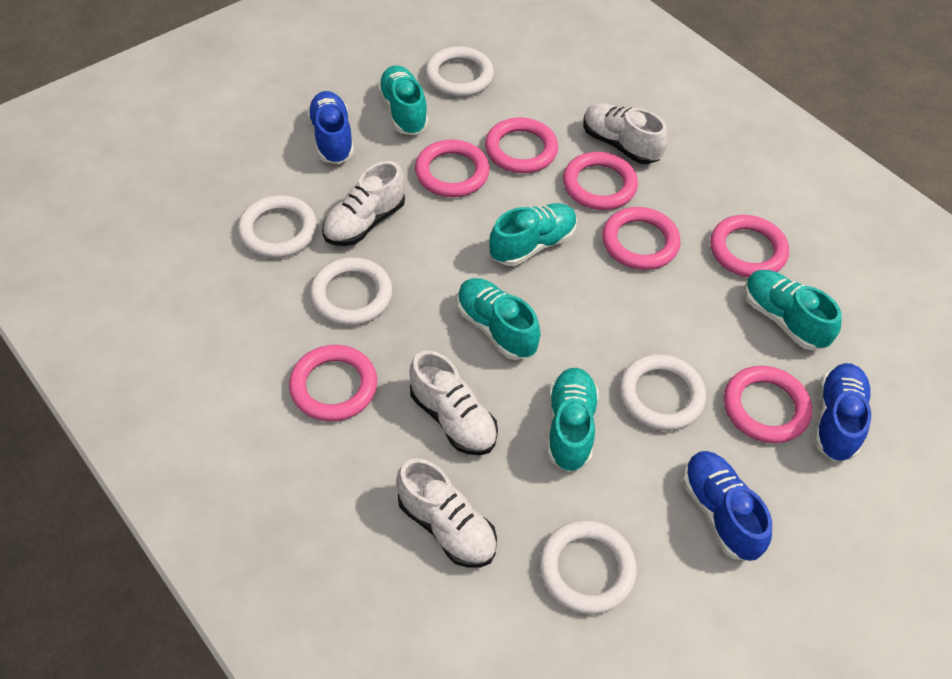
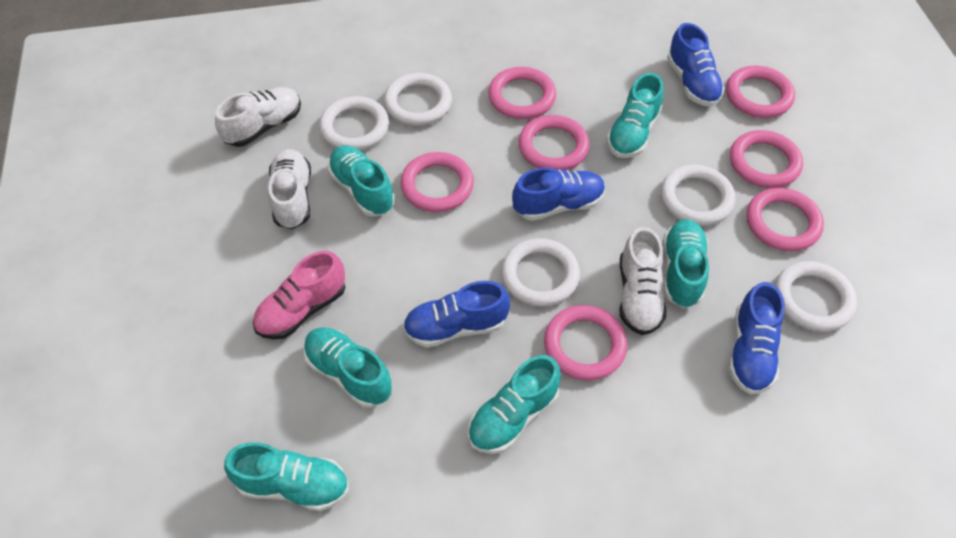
blue shoe: 3 -> 4
pink shoe: 0 -> 1
turquoise shoe: 5 -> 6
white shoe: 4 -> 3

